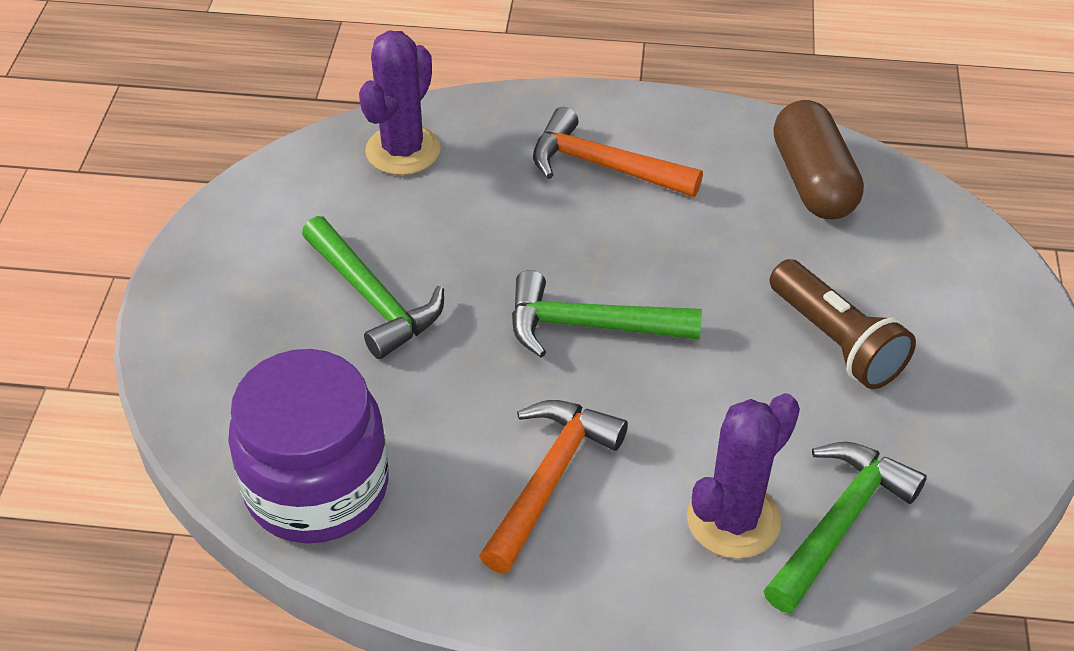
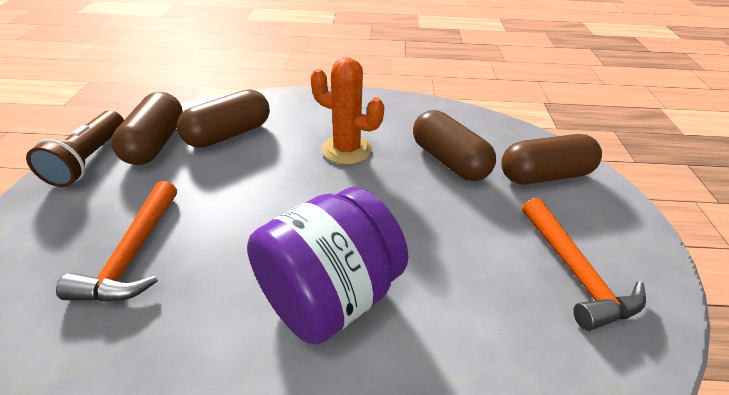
brown capsule: 1 -> 4
green hammer: 3 -> 0
orange cactus: 0 -> 1
purple cactus: 2 -> 0

